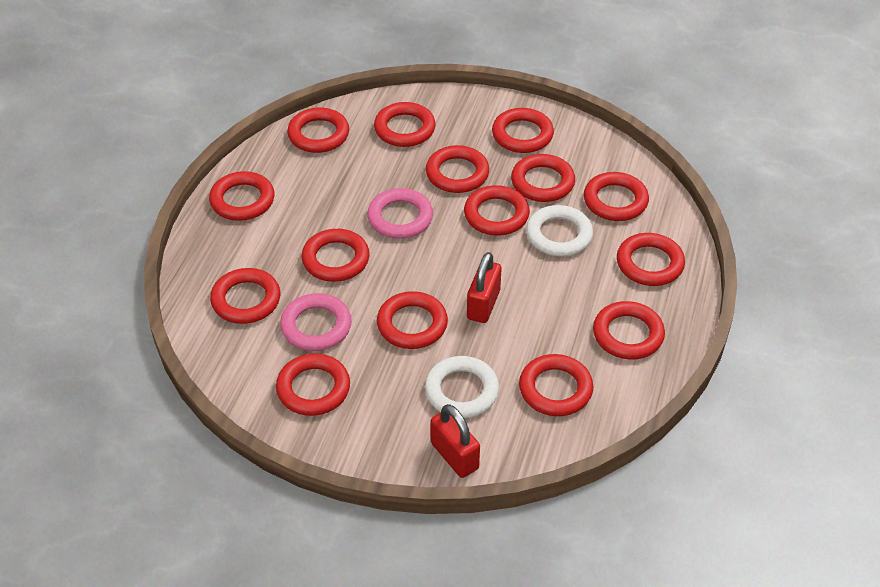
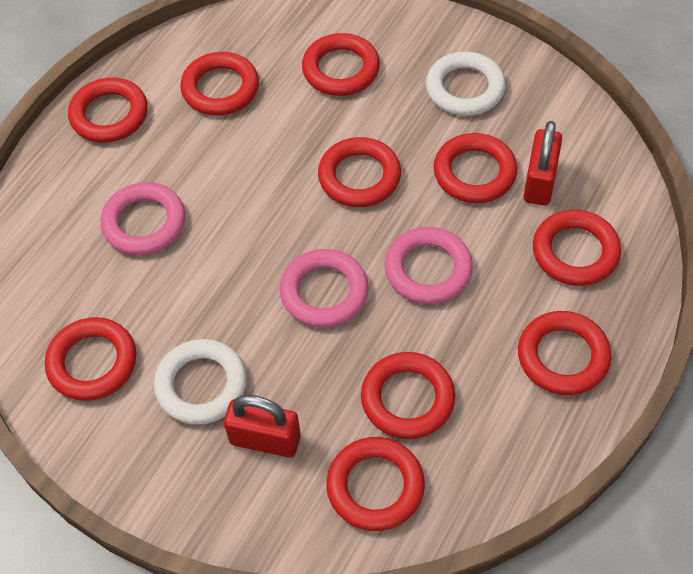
pink ring: 2 -> 3
red ring: 15 -> 10

